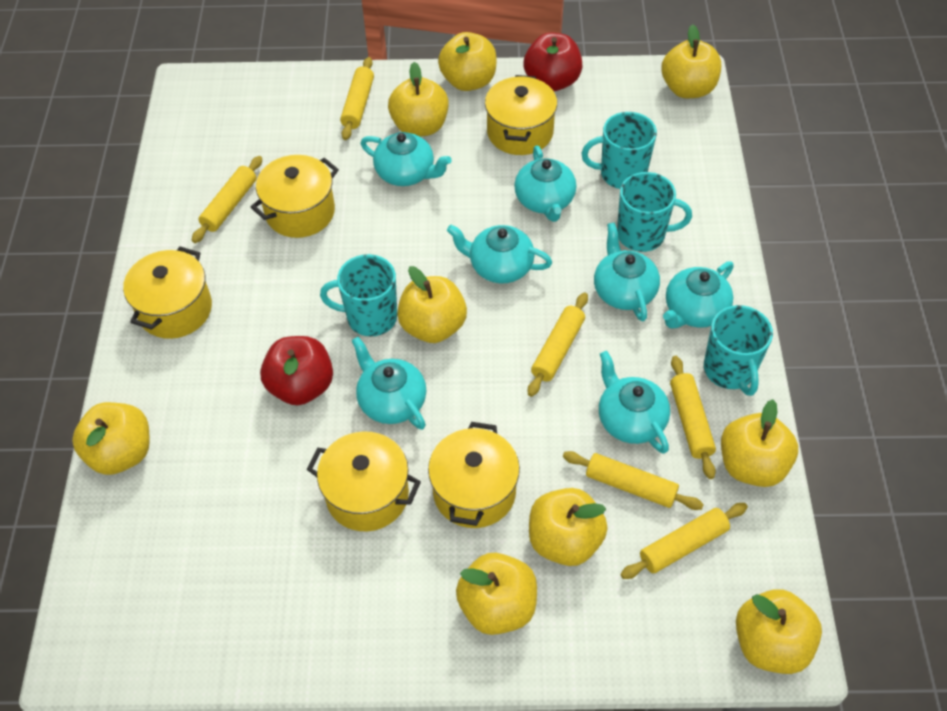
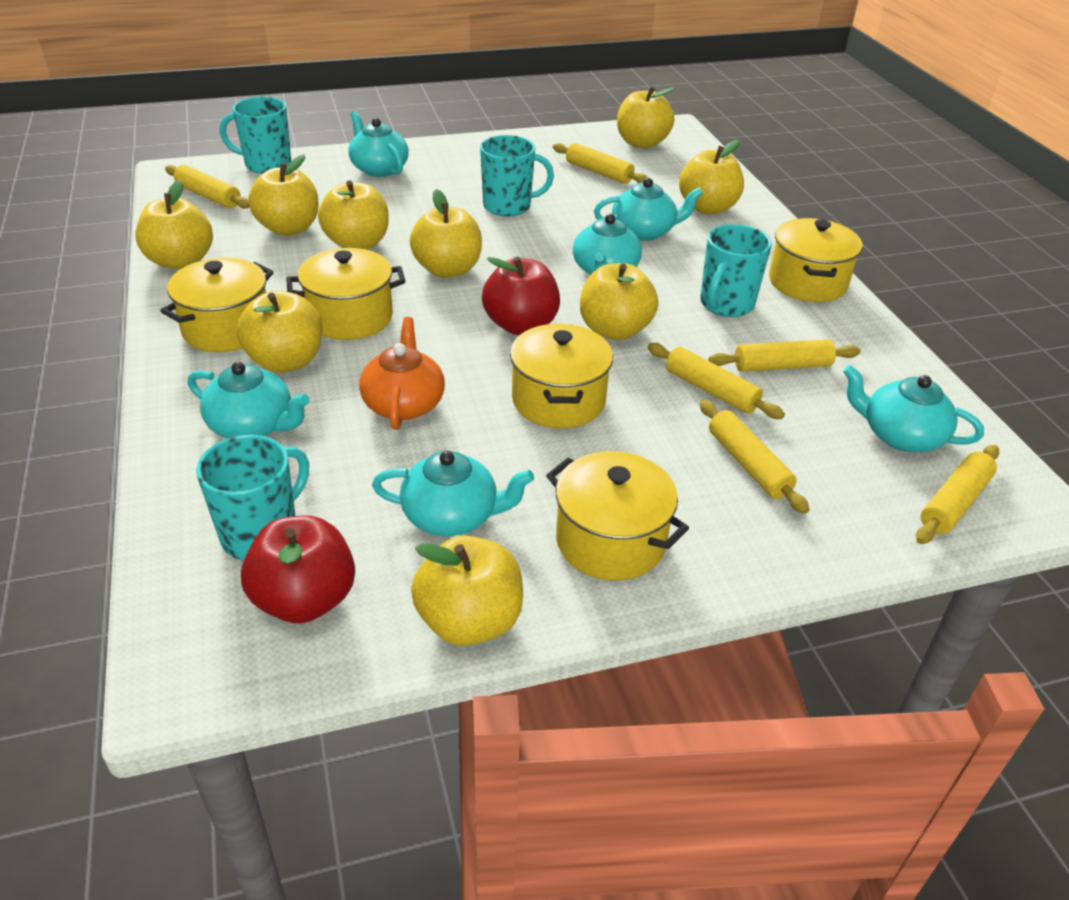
orange teapot: 0 -> 1
turquoise teapot: 7 -> 6

